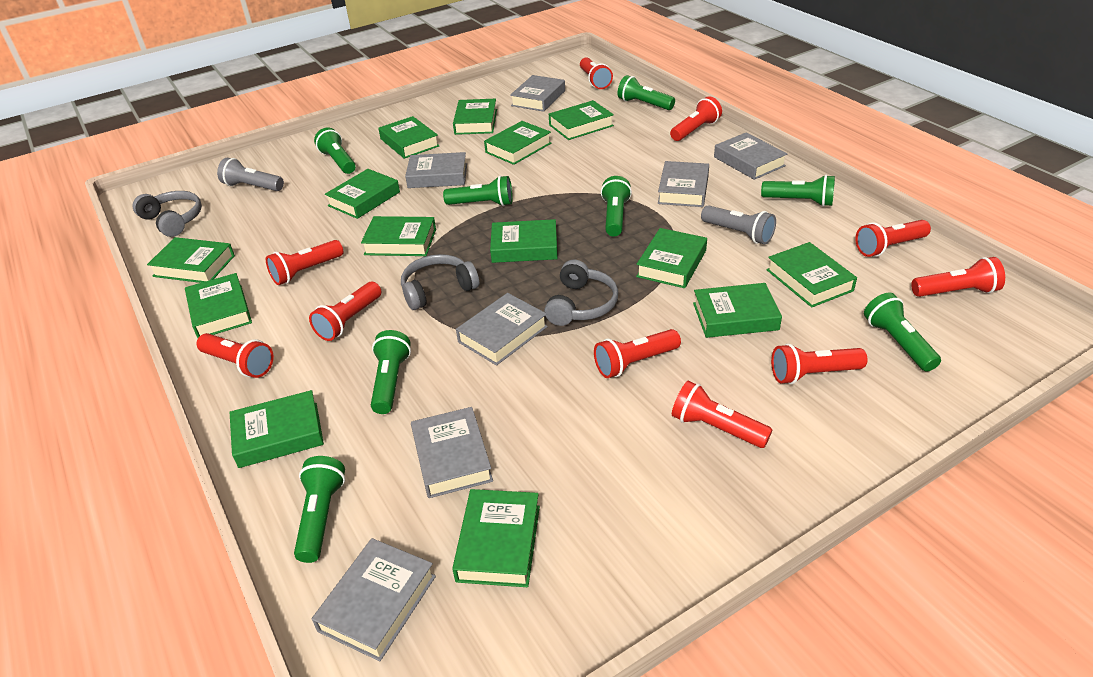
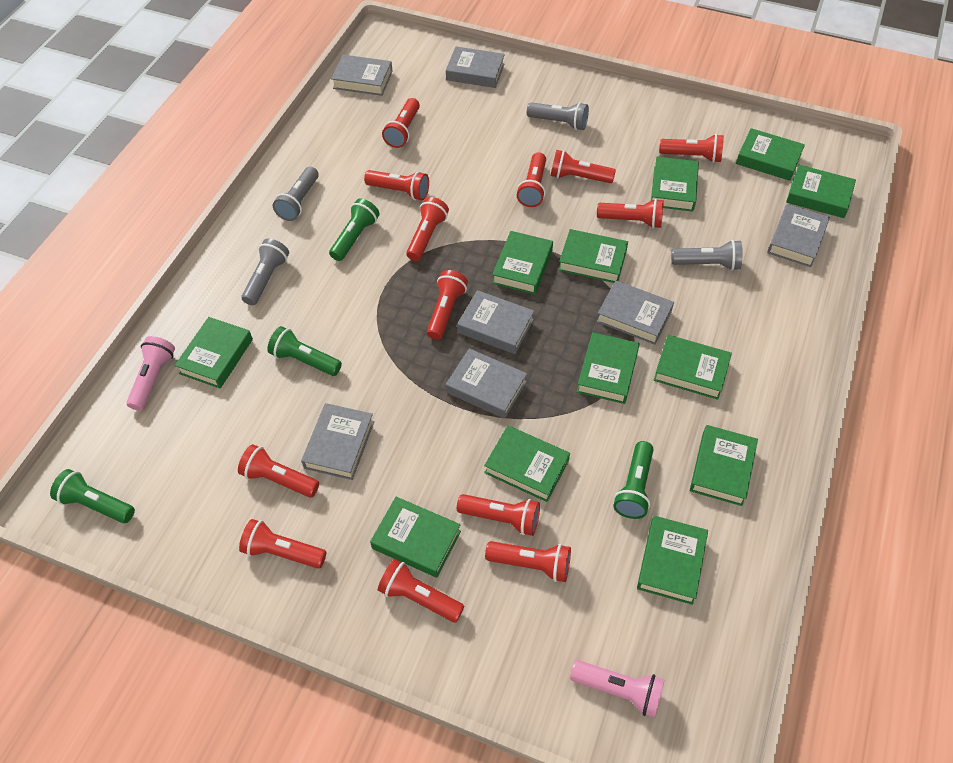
green book: 14 -> 12
green flashlight: 8 -> 4
grey flashlight: 2 -> 4
grey headphones: 3 -> 0
pink flashlight: 0 -> 2
red flashlight: 10 -> 13

